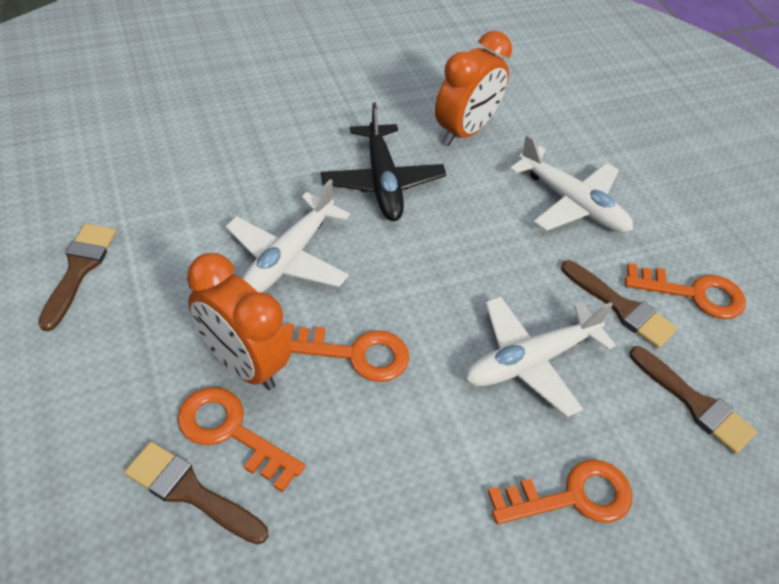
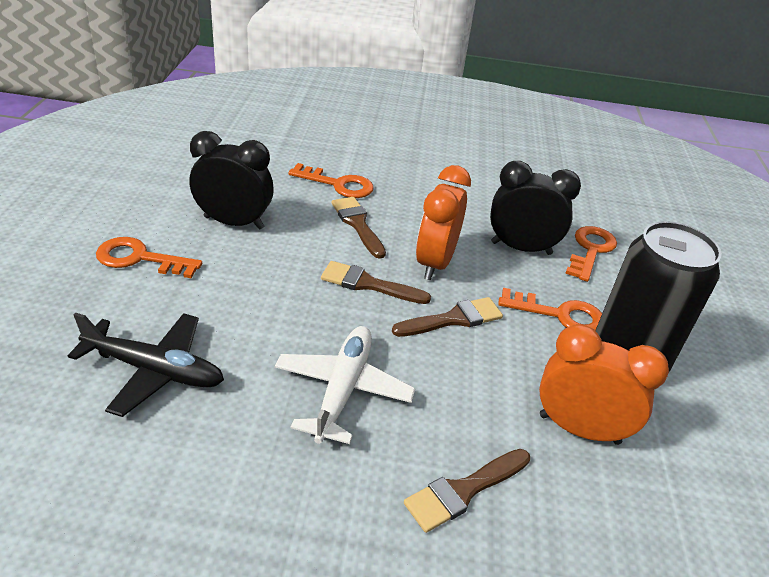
black can: 0 -> 1
black clock: 0 -> 2
white plane: 3 -> 1

